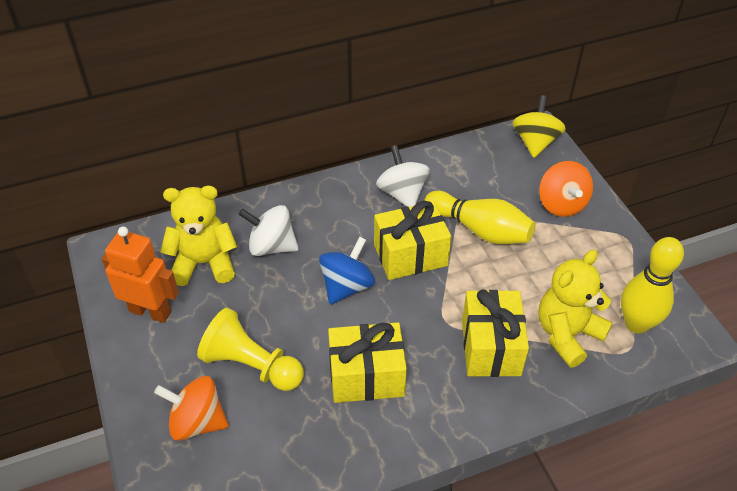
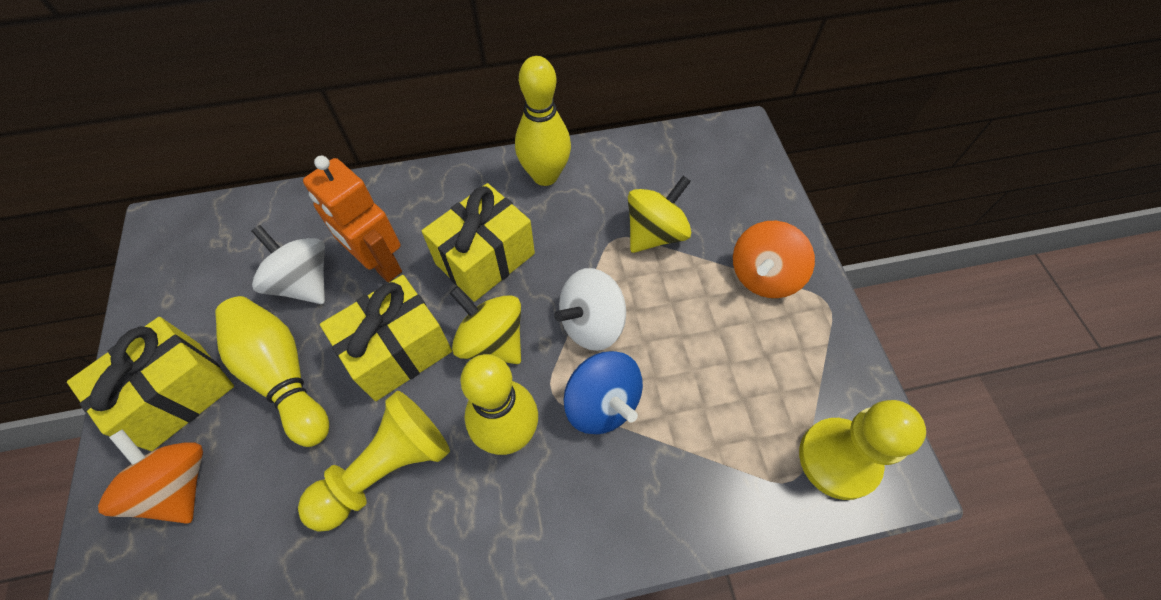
yellow bowling pin: 2 -> 3
yellow pawn: 1 -> 2
yellow spinning top: 1 -> 2
yellow teddy bear: 2 -> 0

